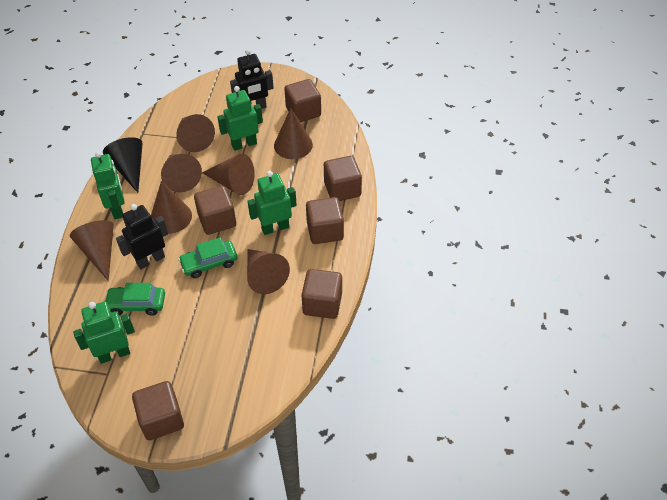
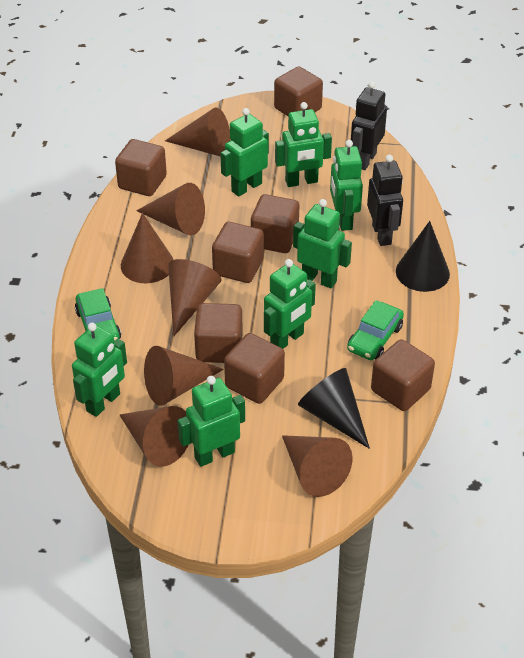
black cone: 1 -> 2
brown cube: 6 -> 7
green robot: 4 -> 7

